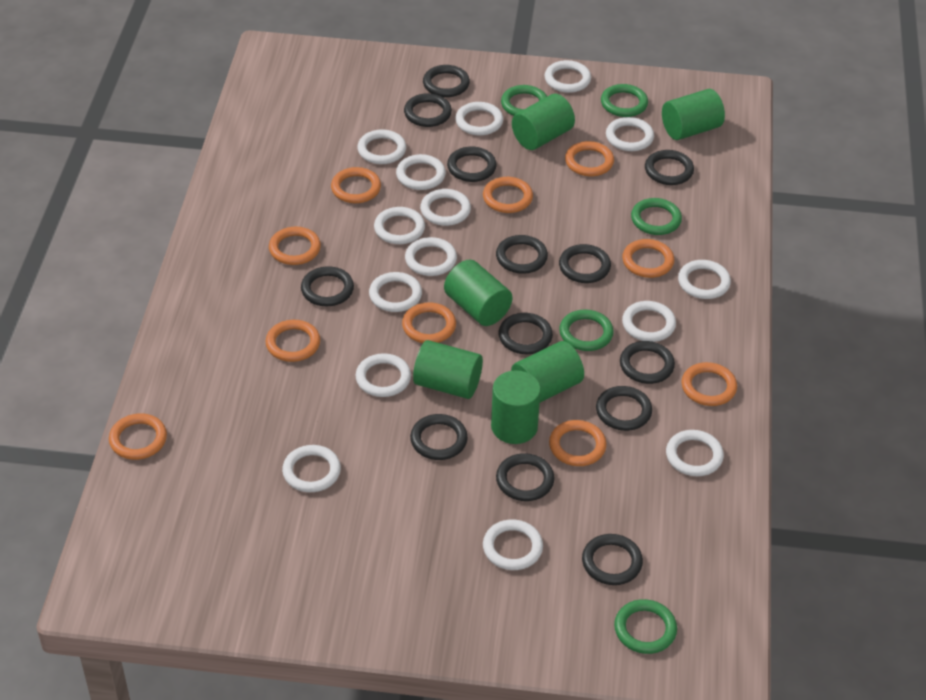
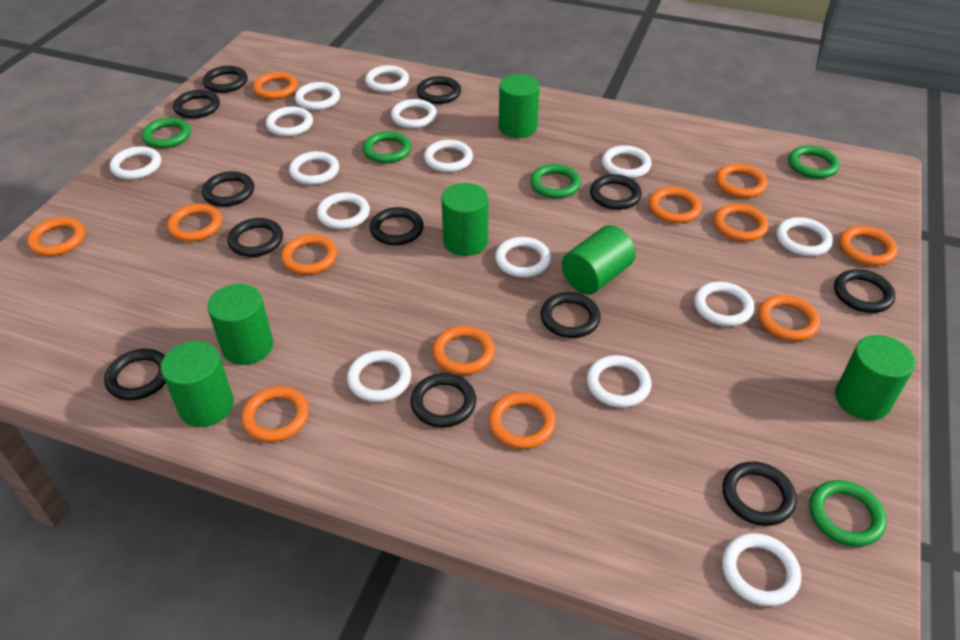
black ring: 13 -> 12
orange ring: 10 -> 12

